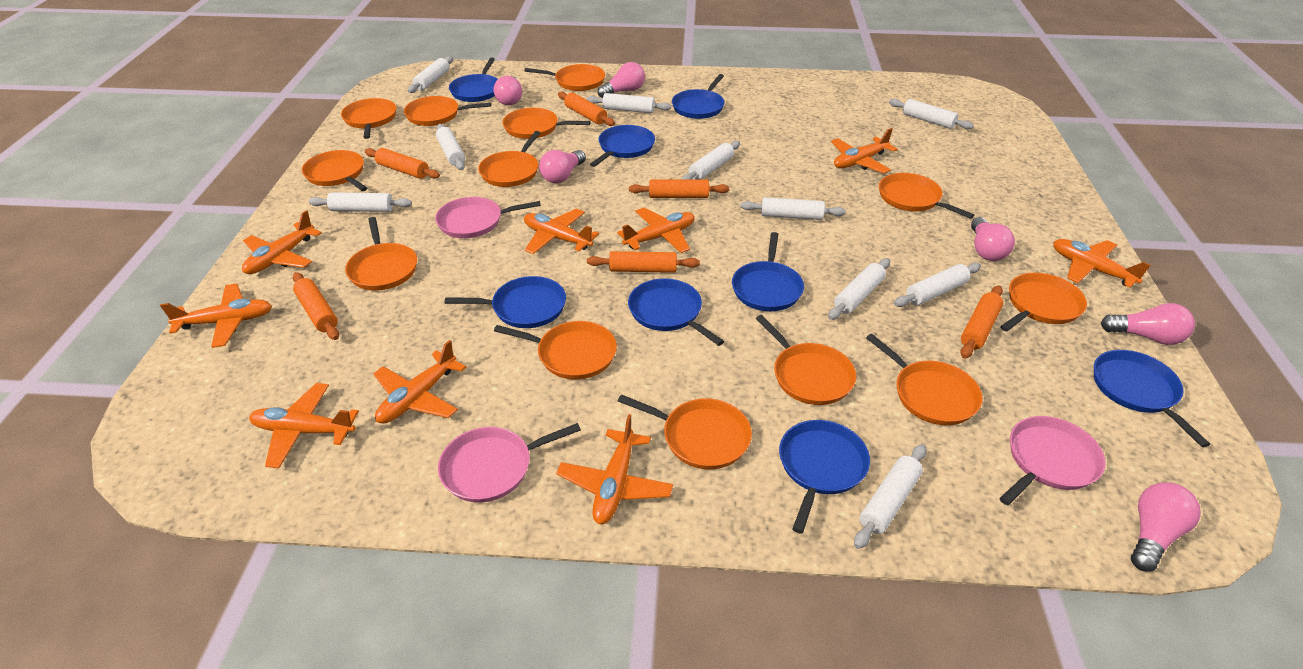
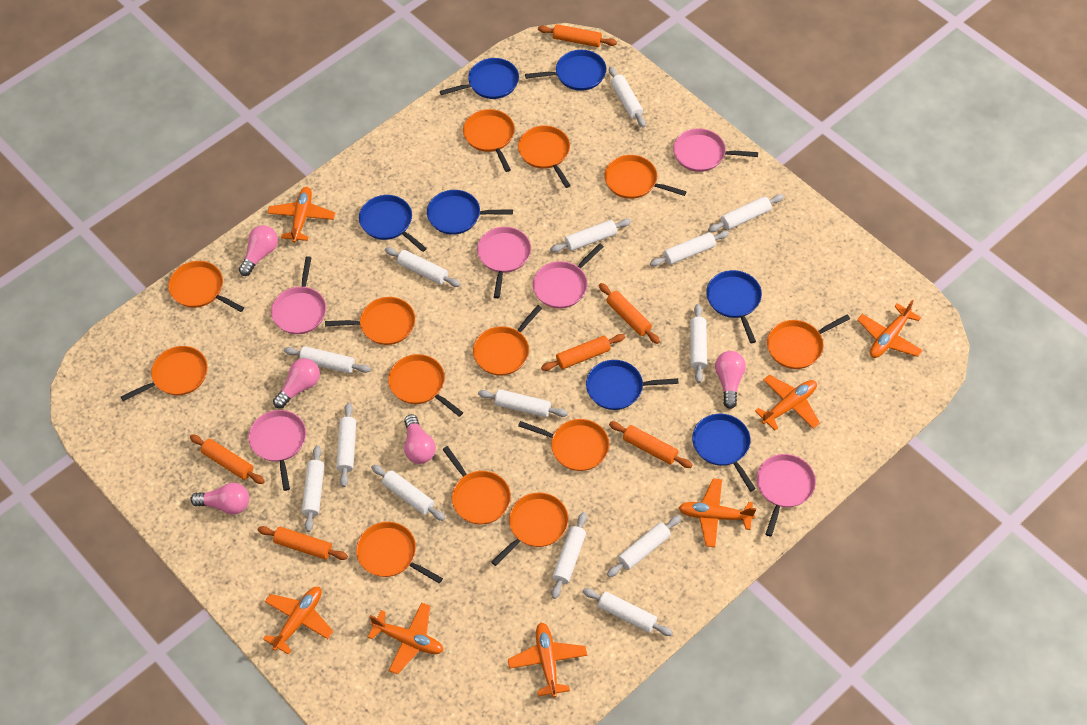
blue pan: 8 -> 7
orange plane: 9 -> 7
pink light bulb: 6 -> 5
pink pan: 3 -> 6
white rolling pin: 10 -> 14

